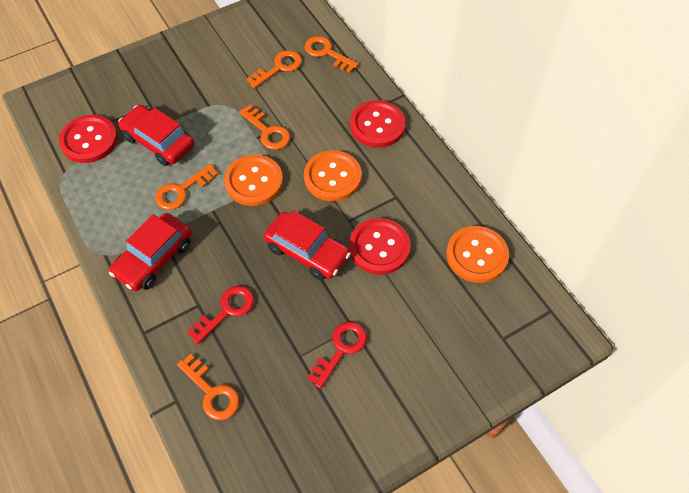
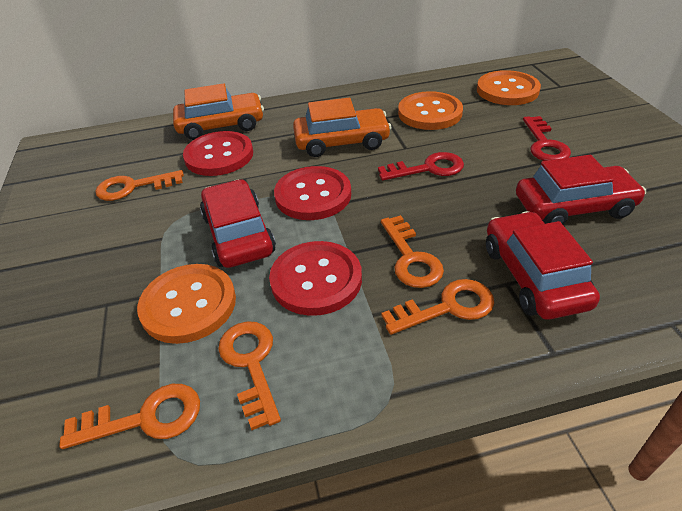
orange car: 0 -> 2

